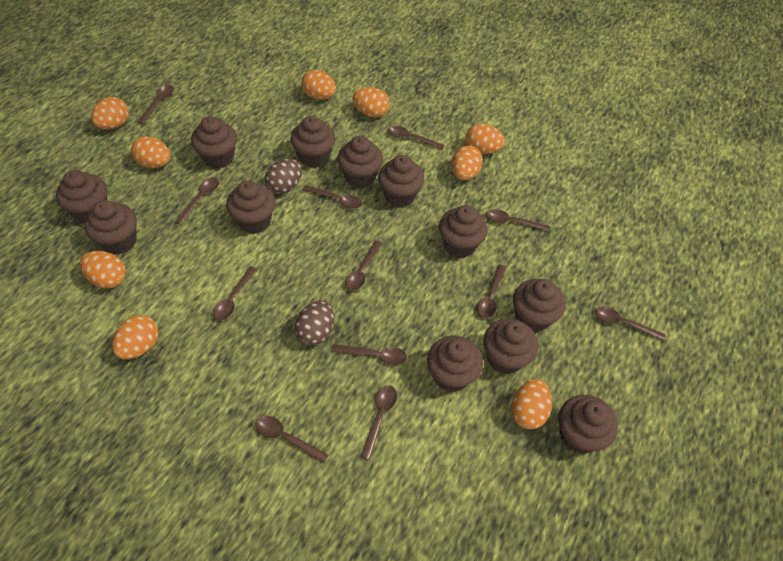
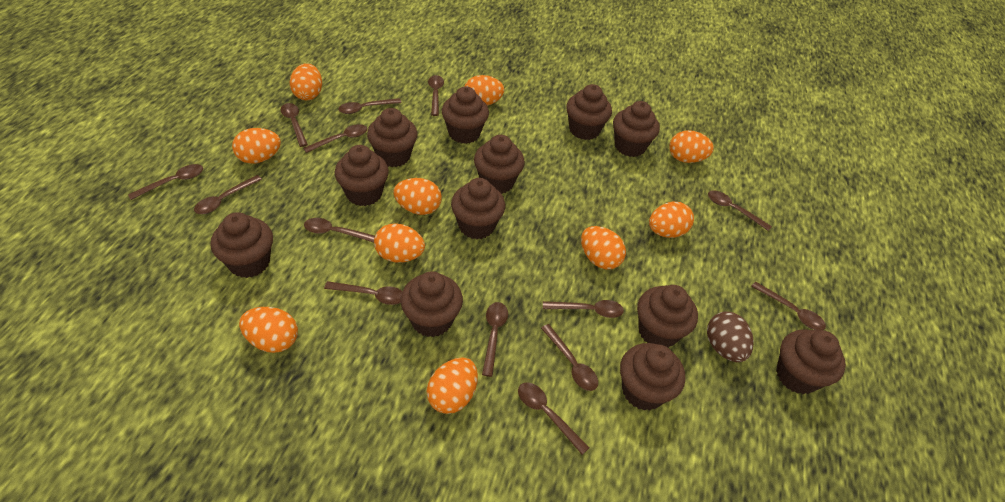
brown egg: 2 -> 1
brown spoon: 12 -> 14
orange egg: 9 -> 10

